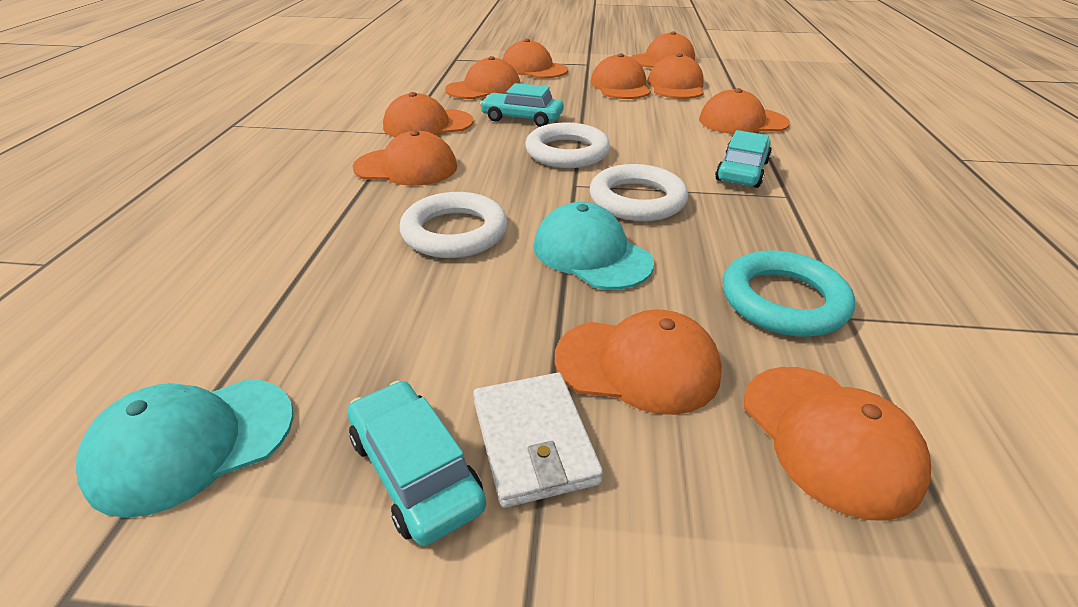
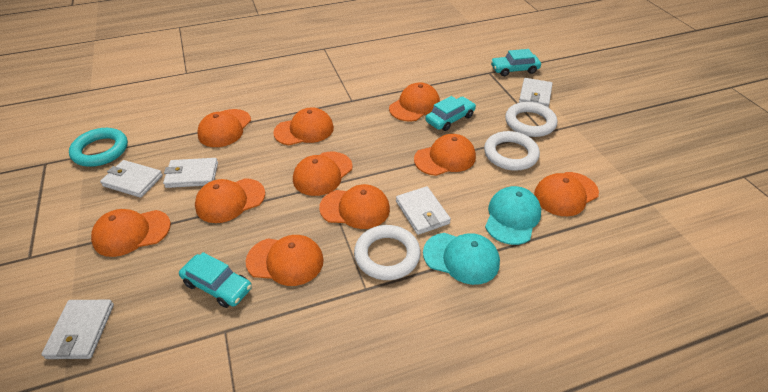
white wallet: 1 -> 5

